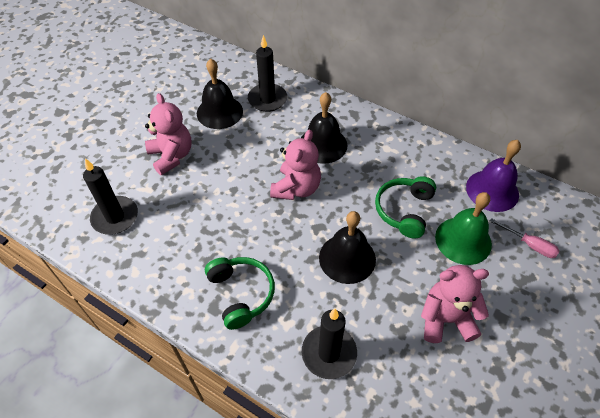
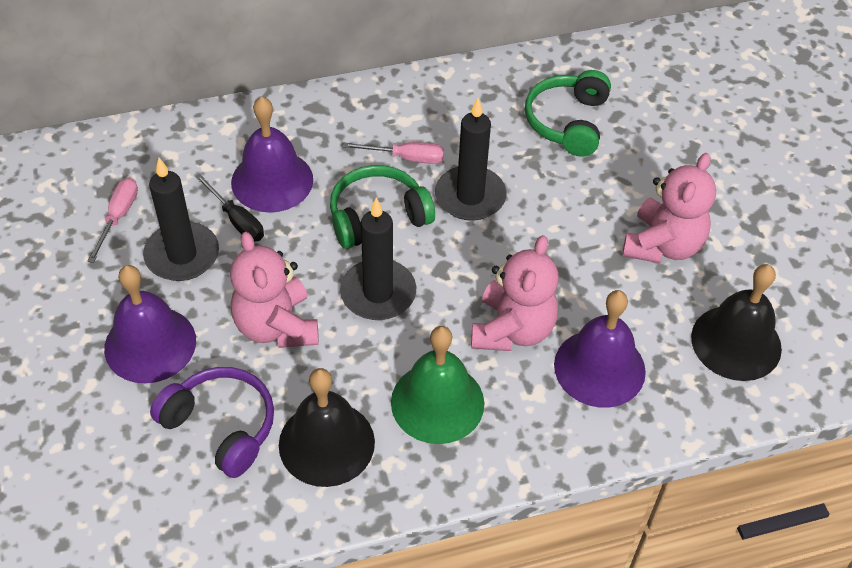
black bell: 3 -> 2
black screwdriver: 0 -> 1
pink screwdriver: 1 -> 2
purple bell: 1 -> 3
purple headphones: 0 -> 1

